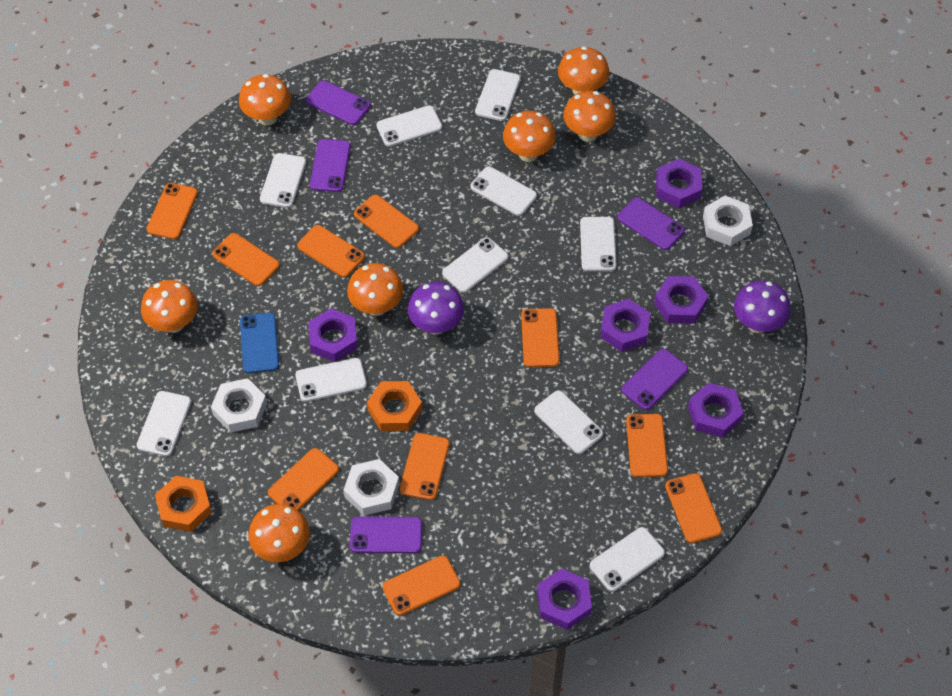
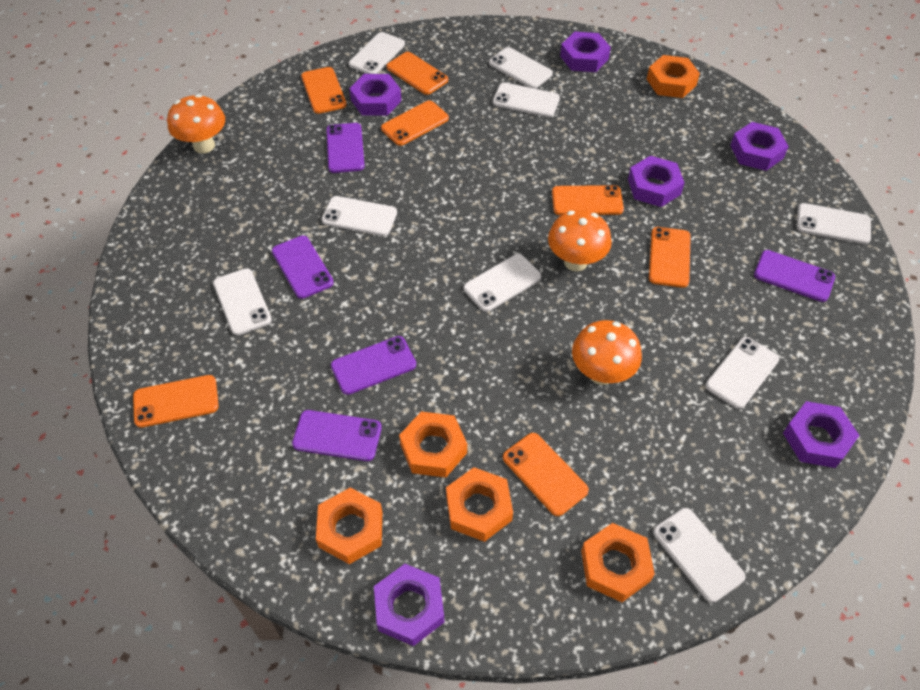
blue phone: 1 -> 0
orange mushroom: 7 -> 3
orange nut: 2 -> 5
orange phone: 10 -> 7
purple mushroom: 2 -> 0
white nut: 3 -> 0
white phone: 10 -> 9

